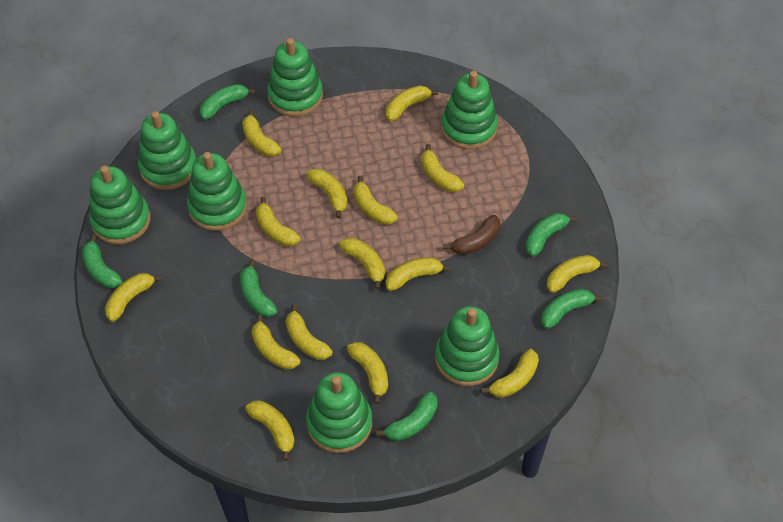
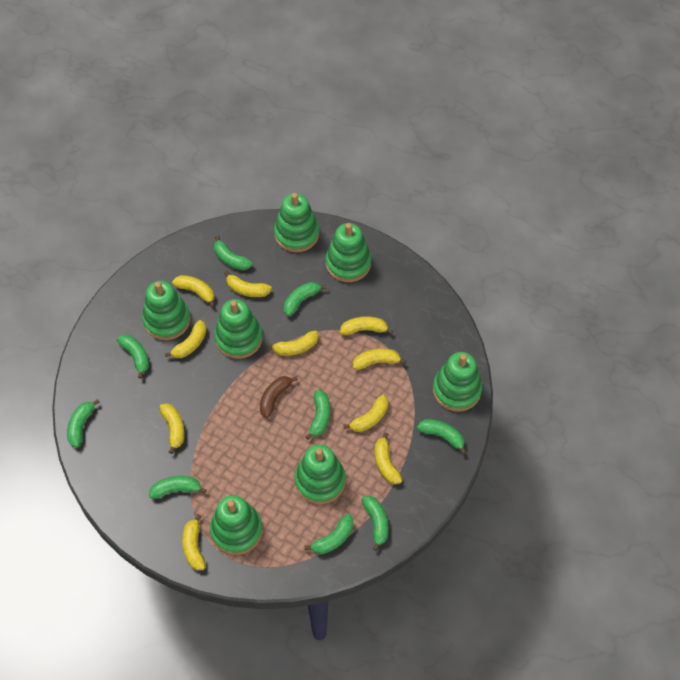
green banana: 6 -> 9
yellow banana: 15 -> 10

